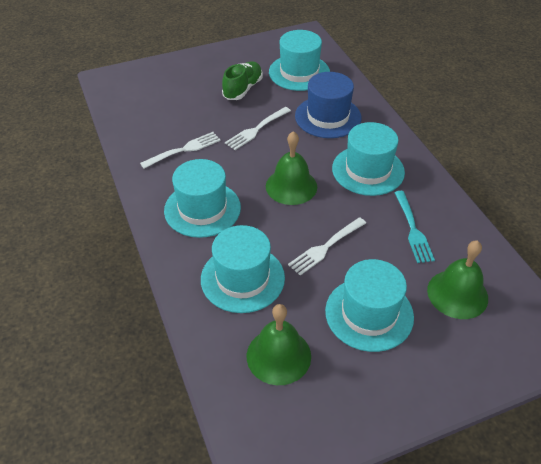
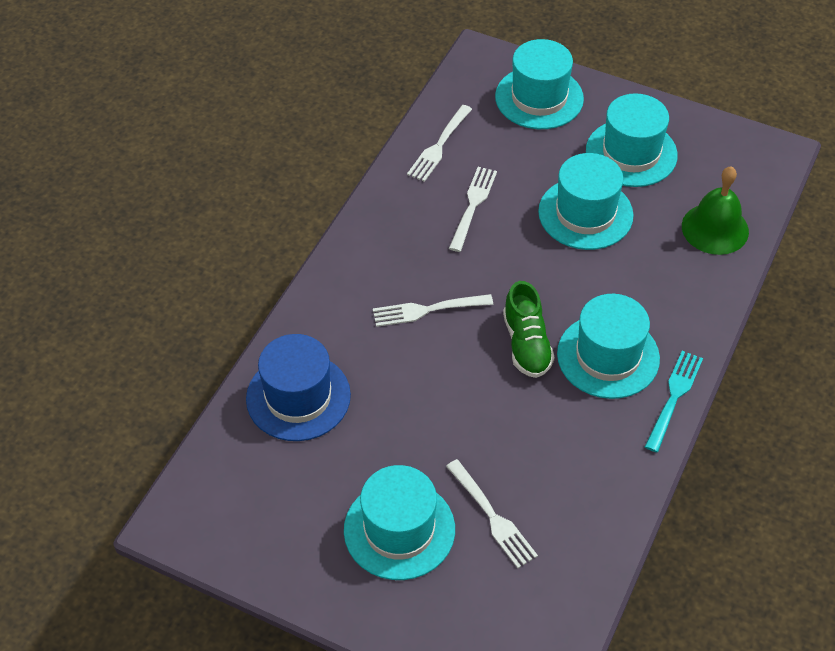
green bell: 3 -> 1
white fork: 3 -> 4

